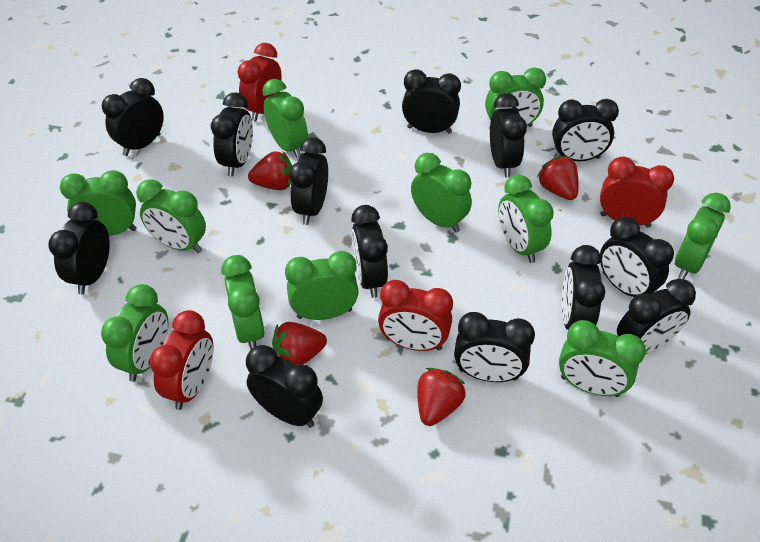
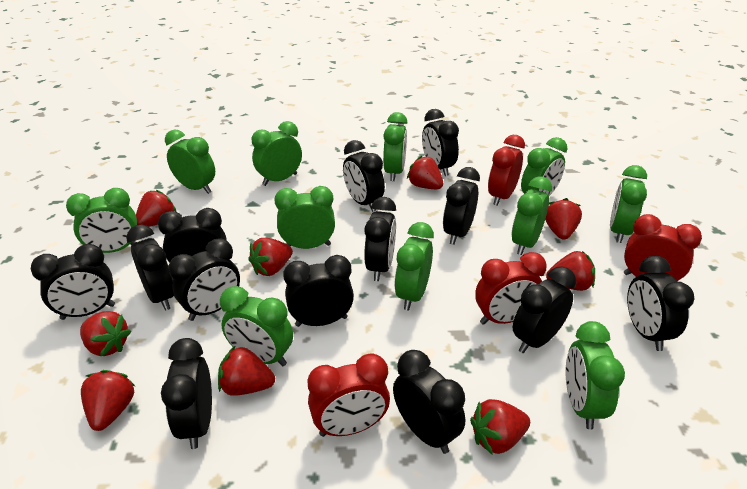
red strawberry: 4 -> 9

